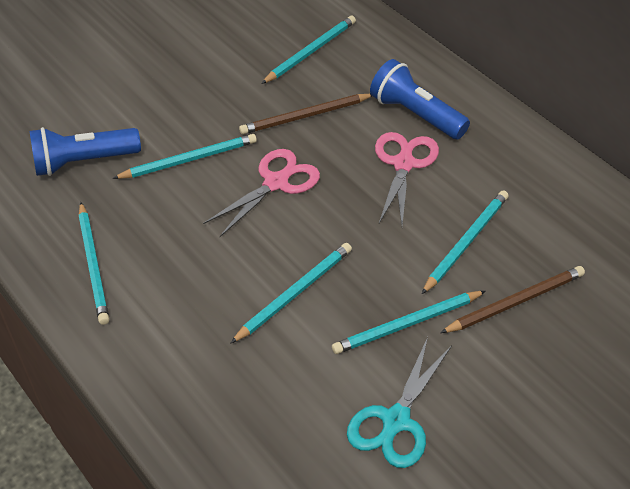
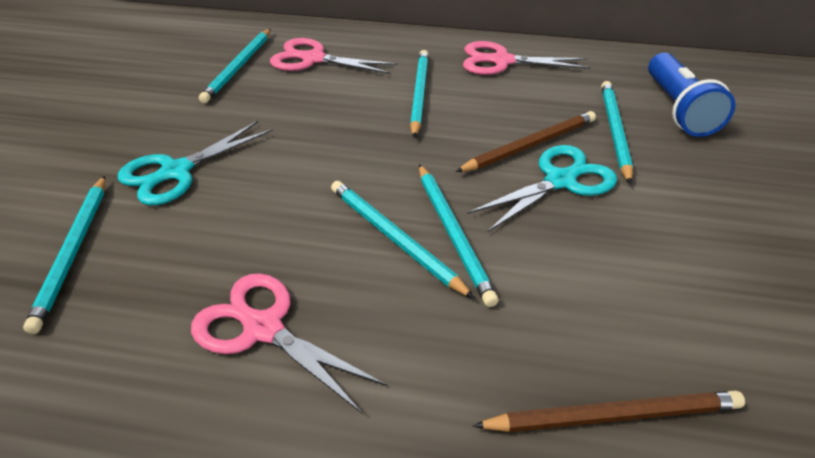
blue flashlight: 2 -> 1
pink scissors: 2 -> 3
turquoise scissors: 1 -> 2

